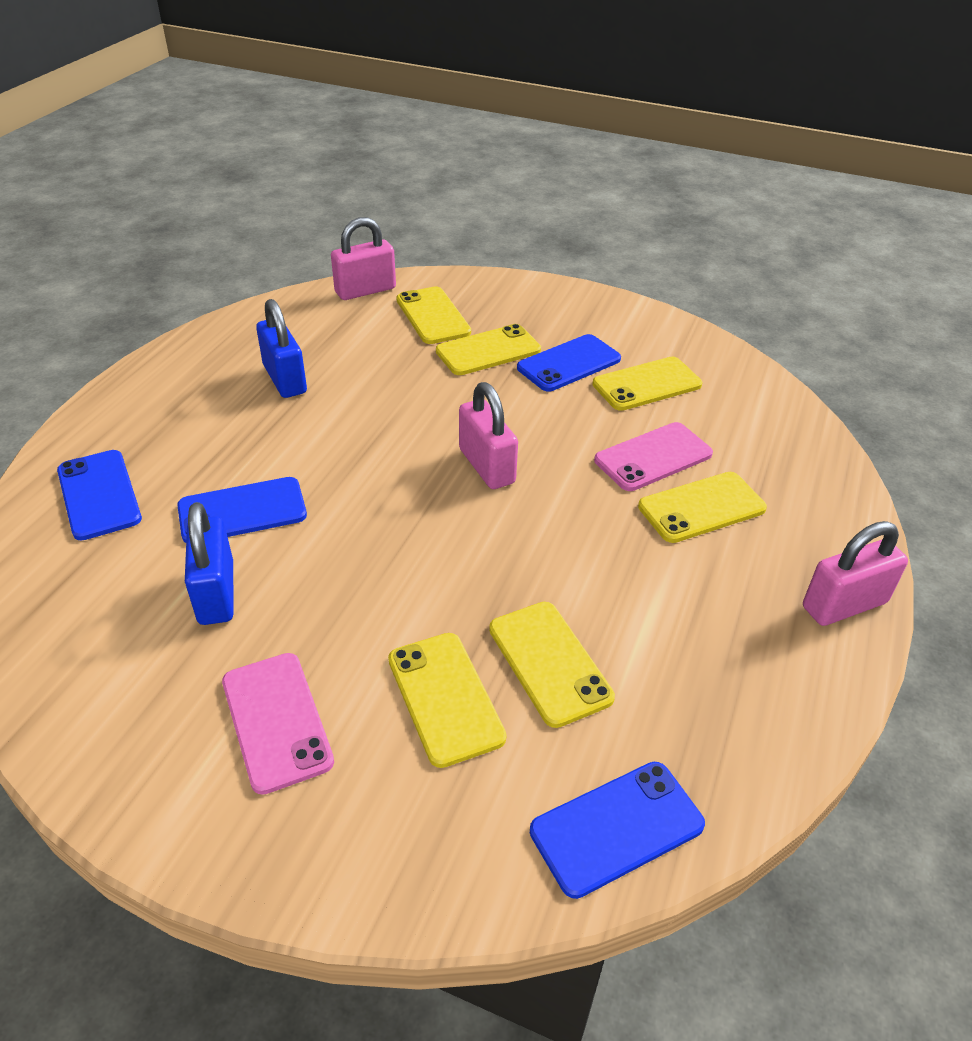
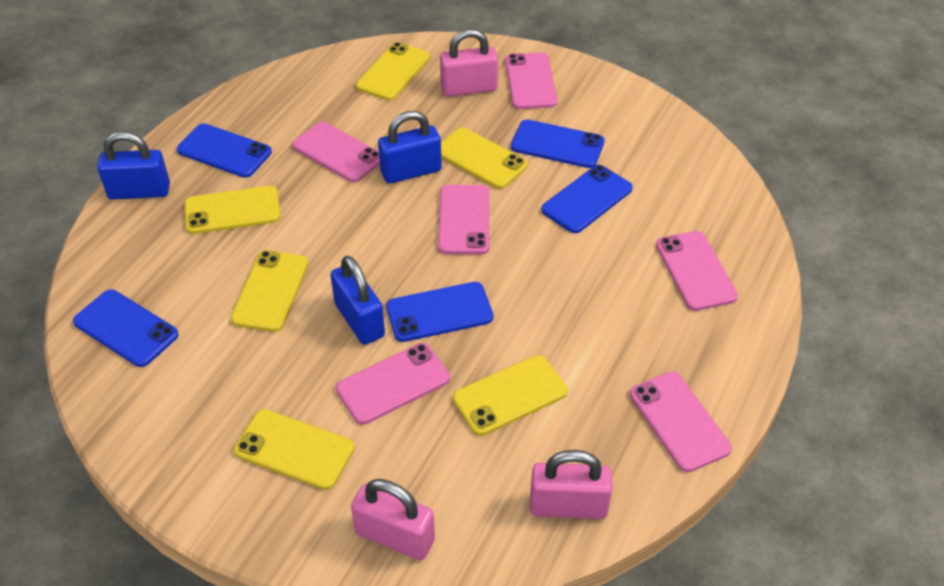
blue padlock: 2 -> 3
blue phone: 4 -> 5
pink phone: 2 -> 6

